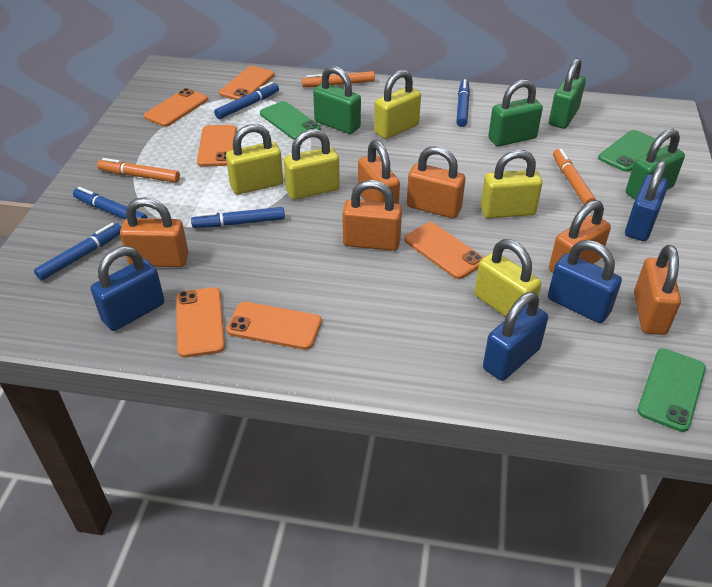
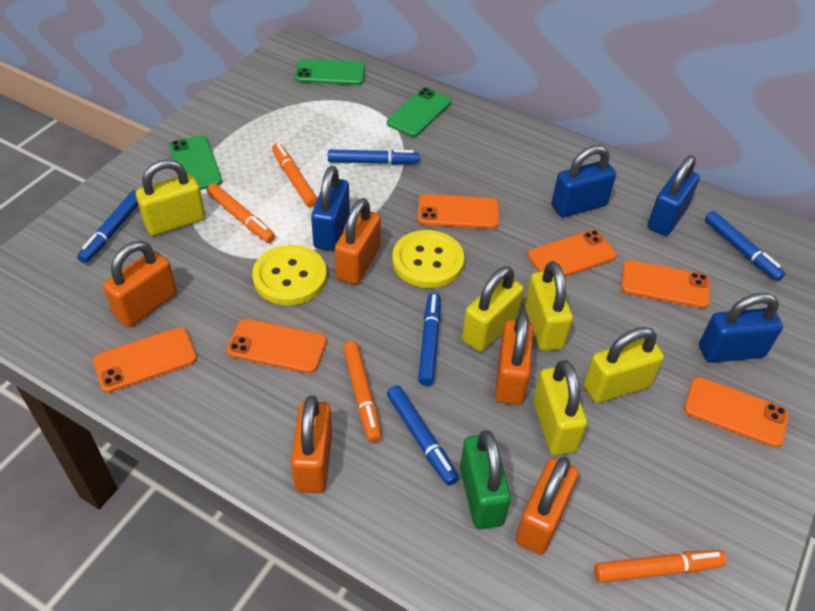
green padlock: 4 -> 1
orange marker: 3 -> 4
orange padlock: 6 -> 5
yellow button: 0 -> 2

